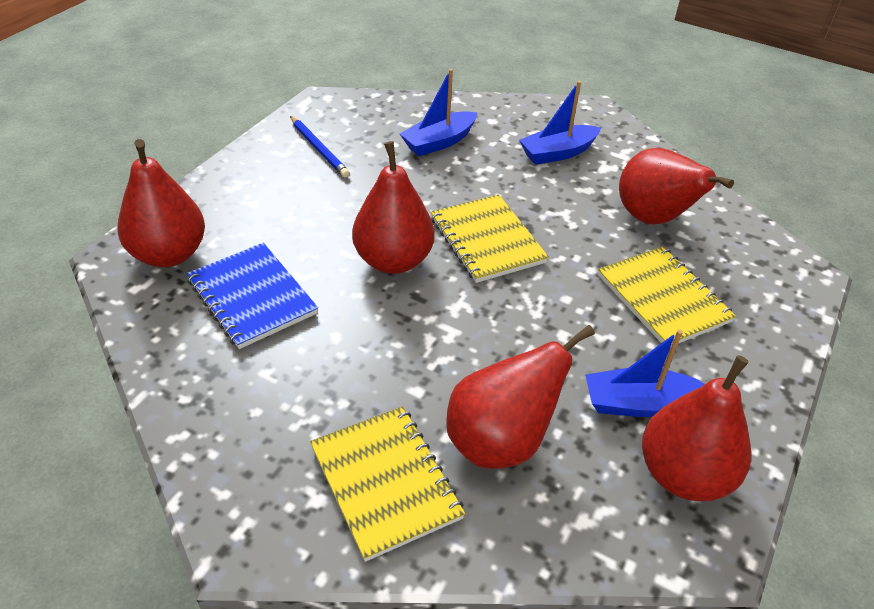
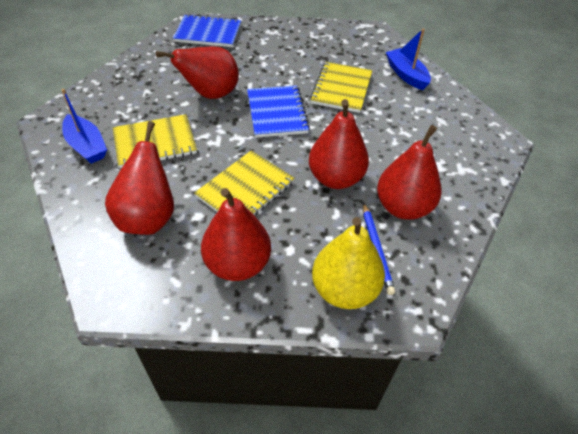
blue boat: 3 -> 2
blue notebook: 1 -> 2
yellow pear: 0 -> 1

